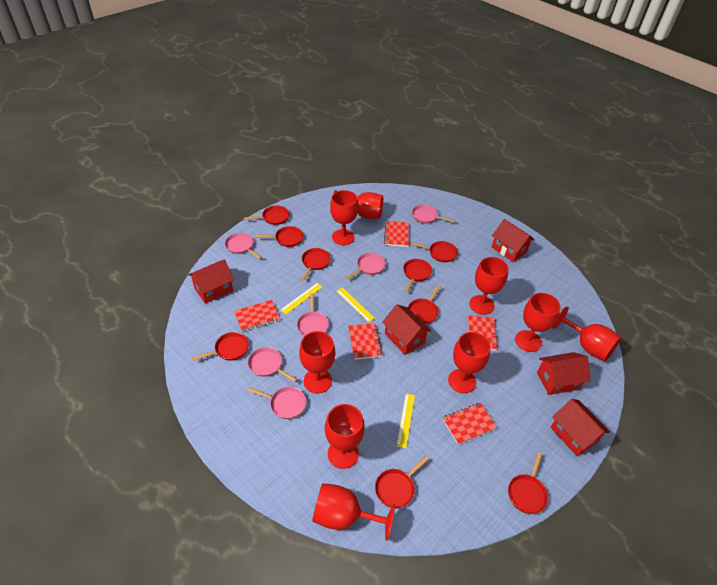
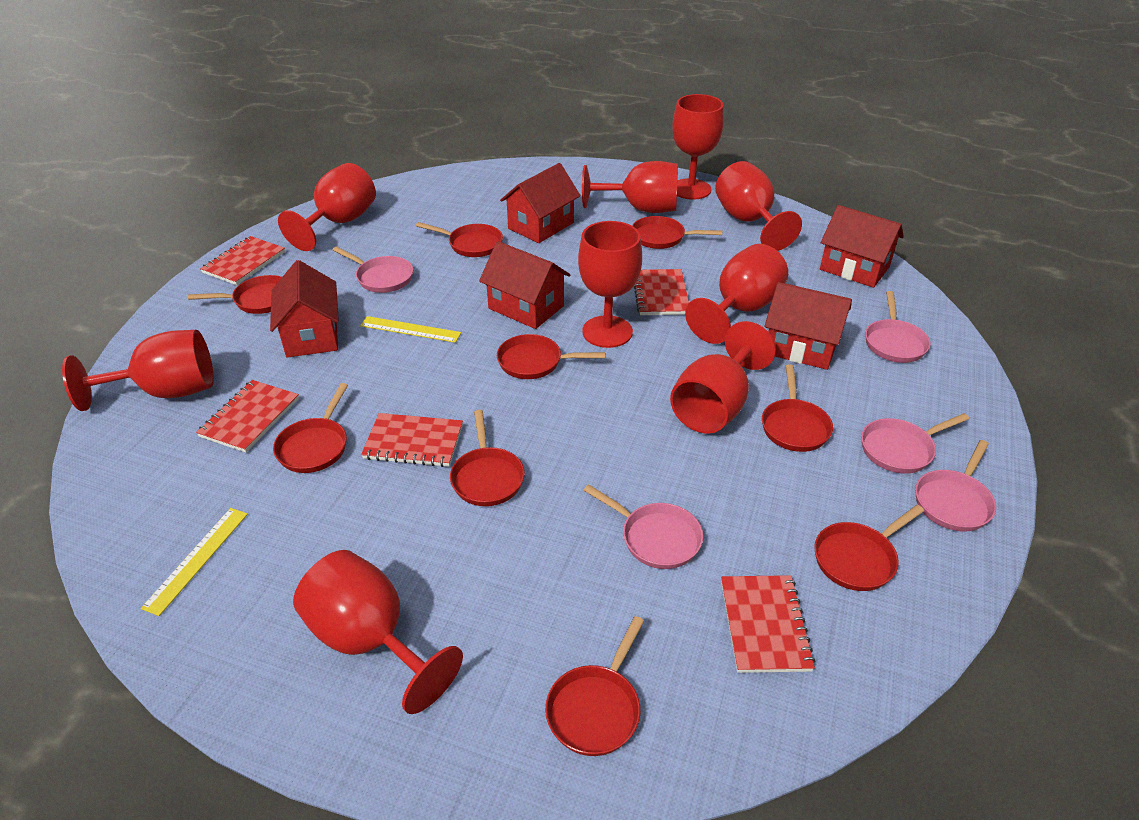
pink pan: 6 -> 5
yellow ruler: 3 -> 2

